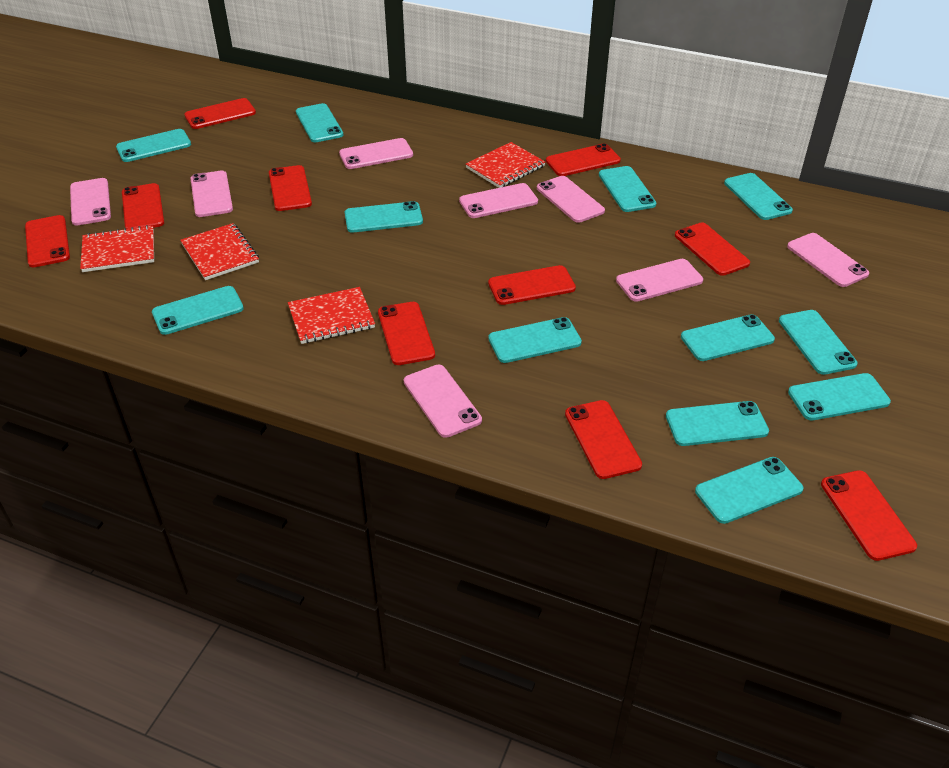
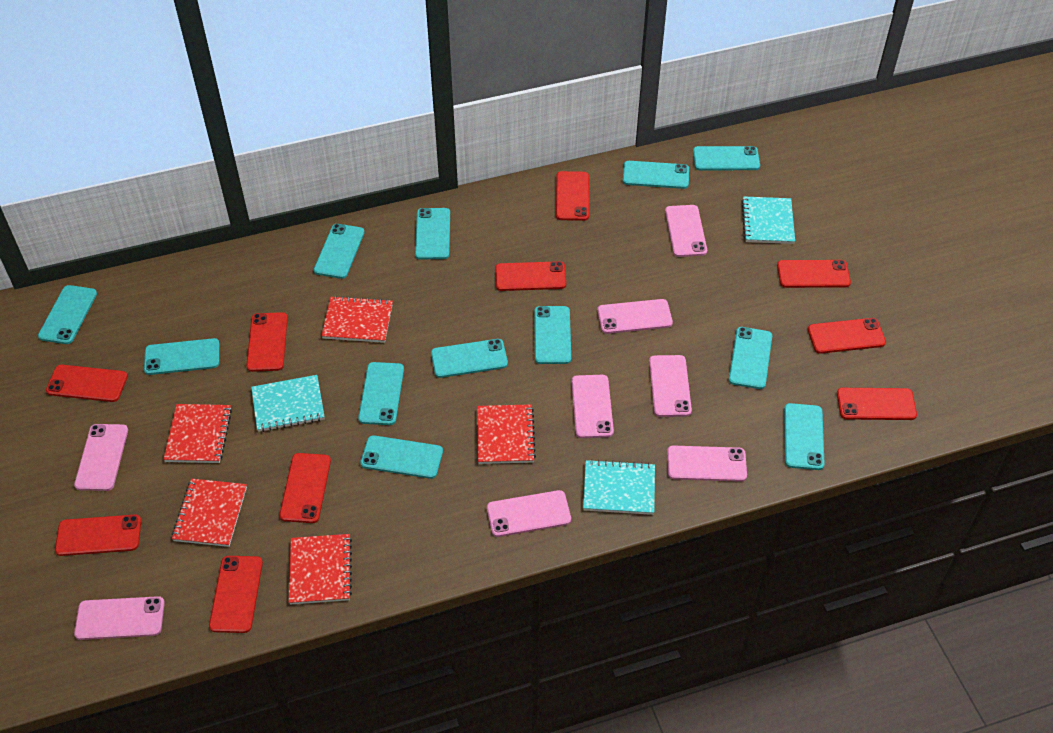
red notebook: 4 -> 5
turquoise notebook: 0 -> 3

